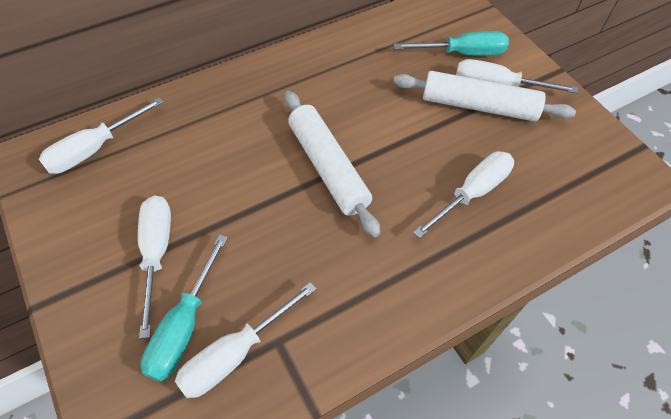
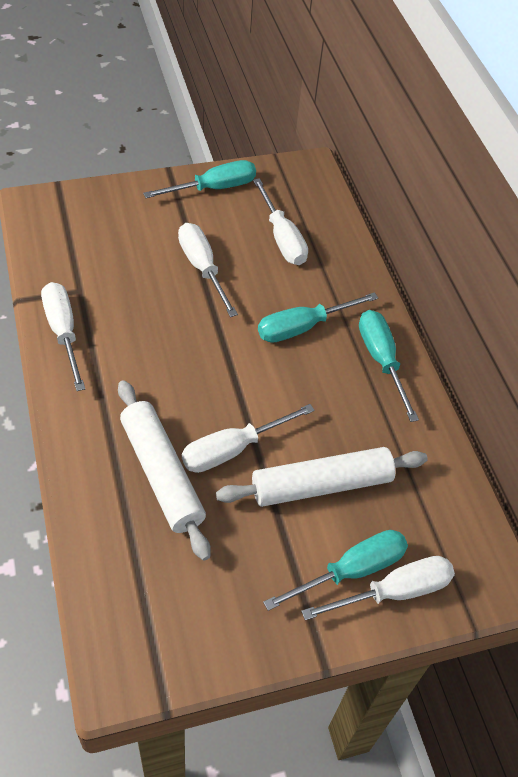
turquoise screwdriver: 2 -> 4

